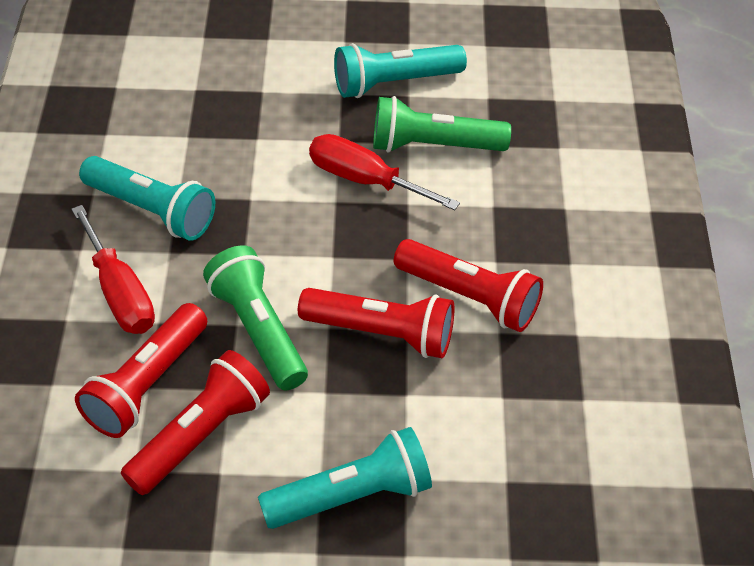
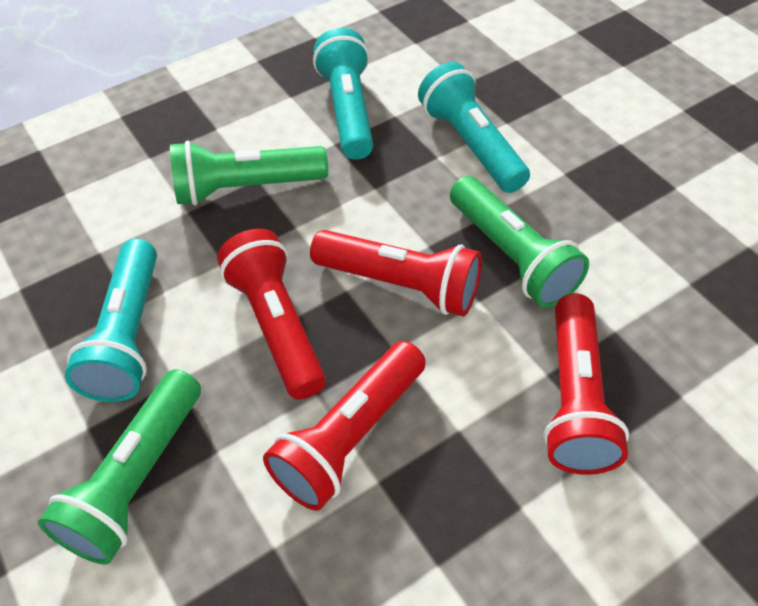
green flashlight: 2 -> 3
red screwdriver: 2 -> 0

